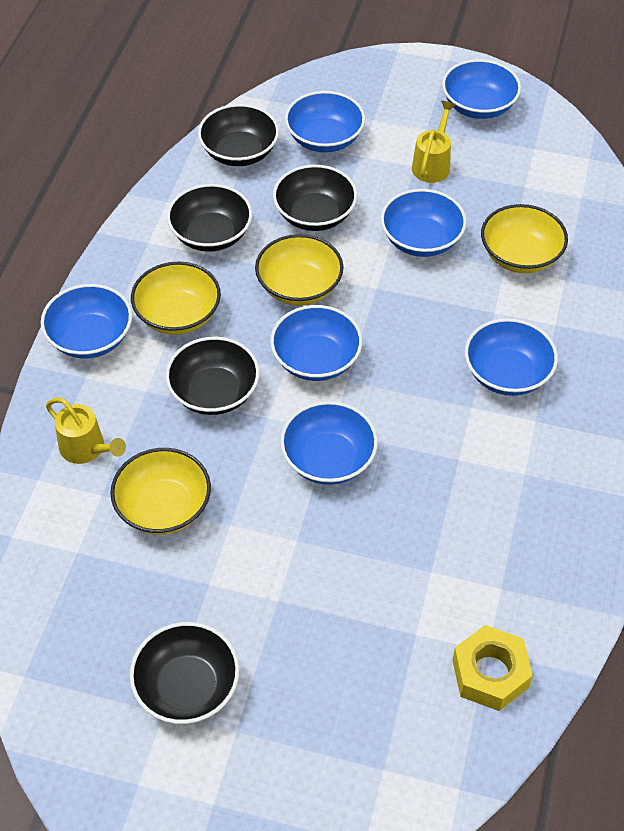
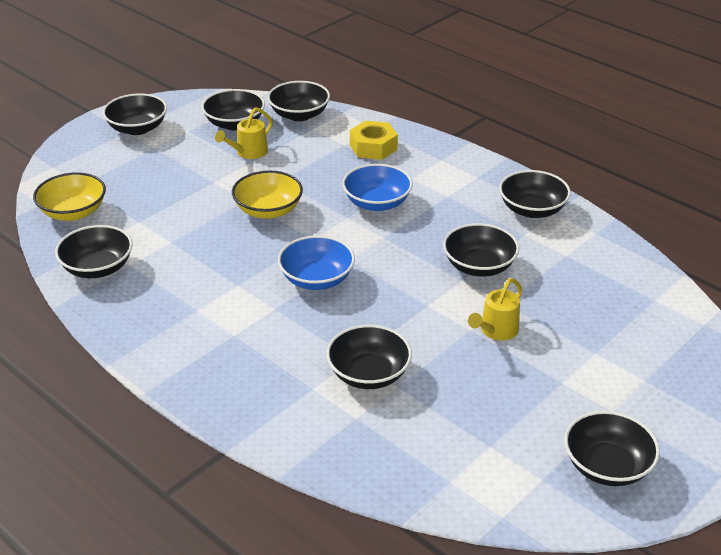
black bowl: 5 -> 8
blue bowl: 7 -> 2
yellow bowl: 4 -> 2

